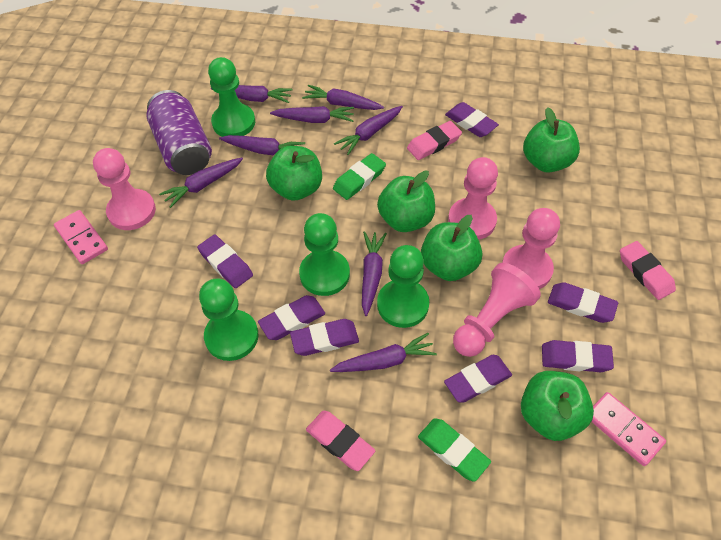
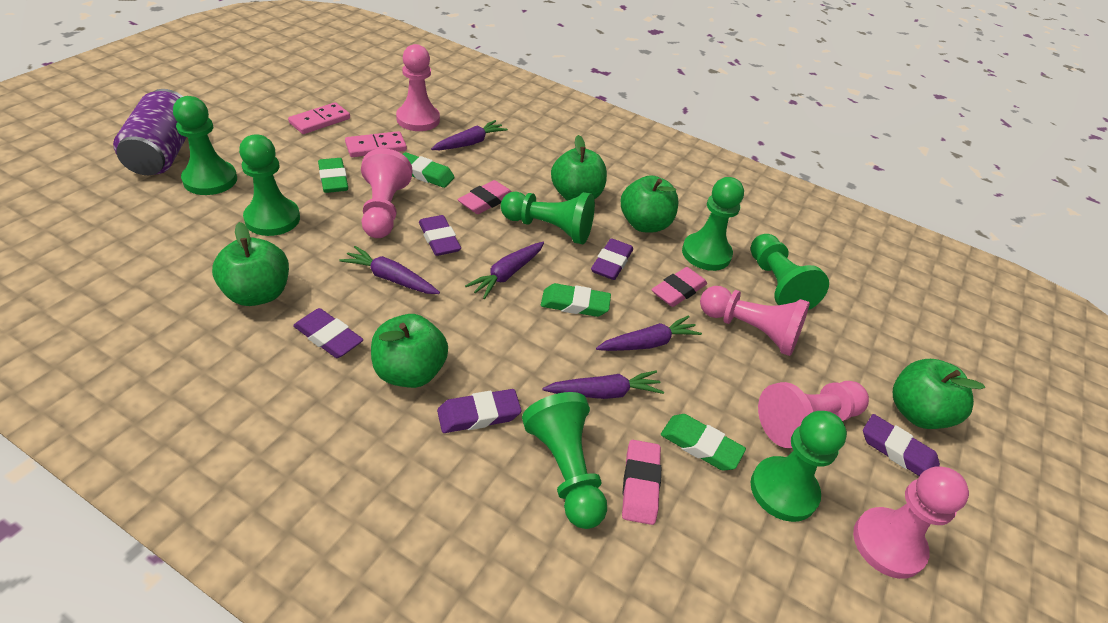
green eraser: 2 -> 4
green pawn: 4 -> 7
pink pawn: 4 -> 5
purple carrot: 8 -> 5
purple eraser: 7 -> 5

